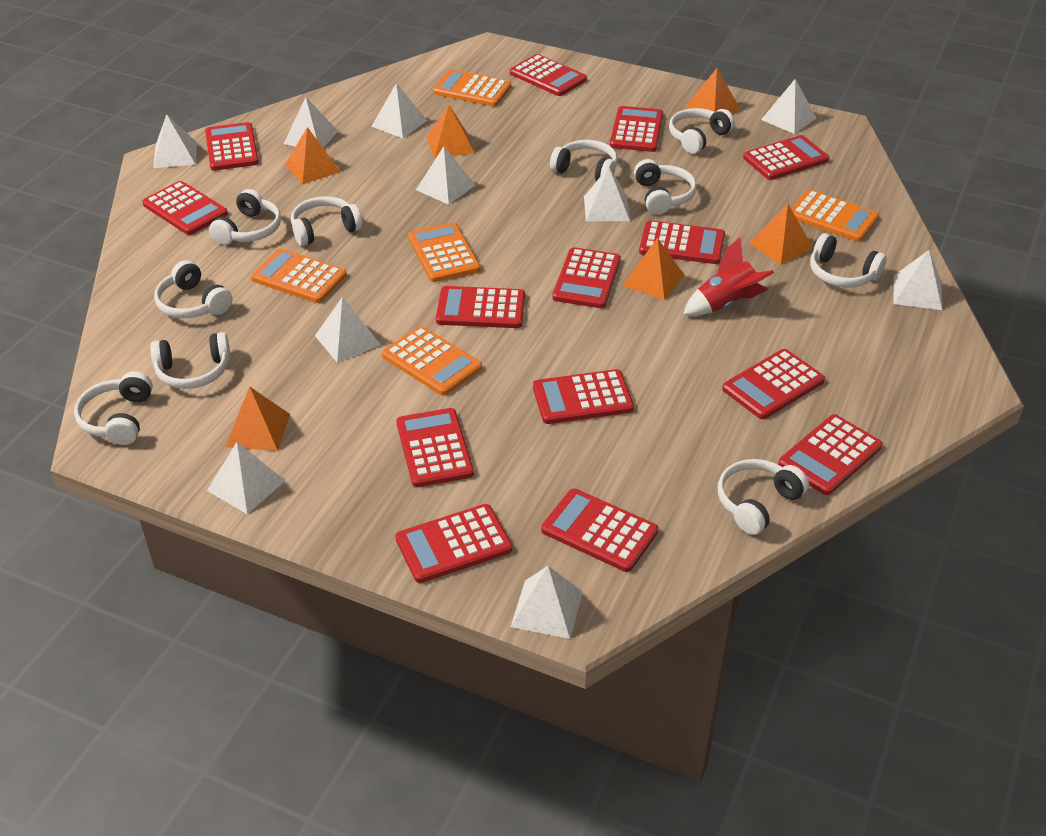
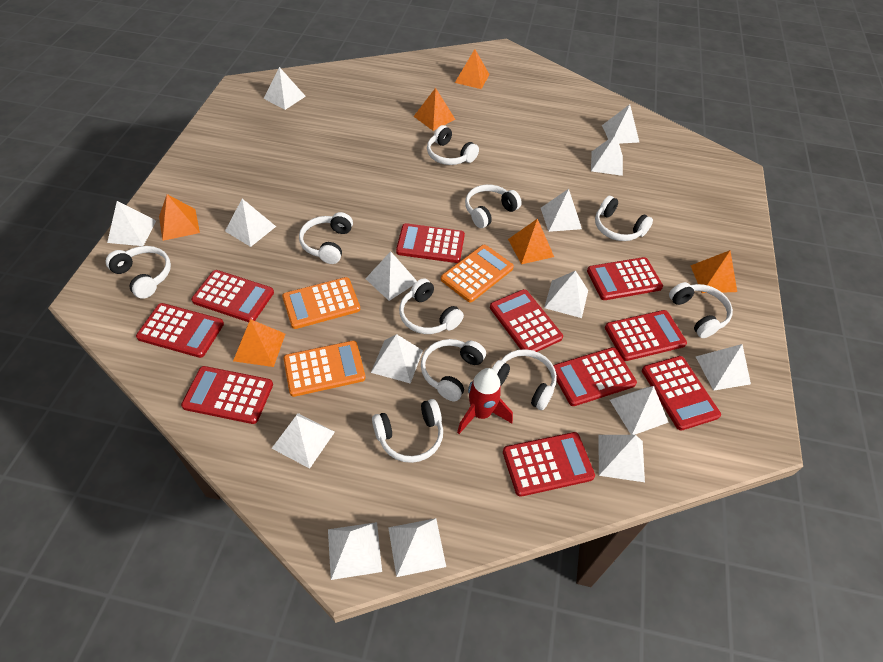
orange calculator: 5 -> 3
red calculator: 14 -> 10
white pyramid: 10 -> 15

